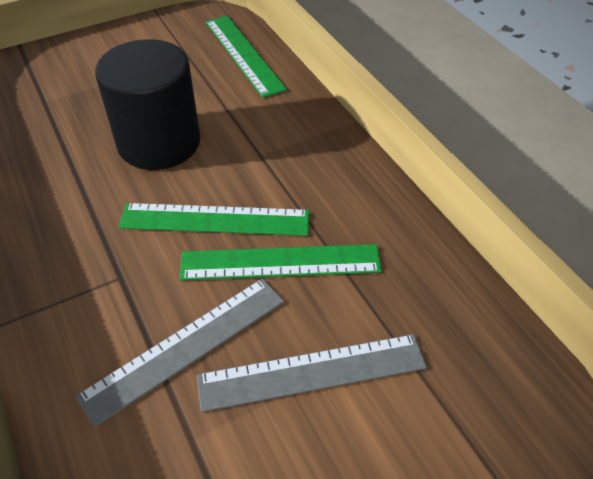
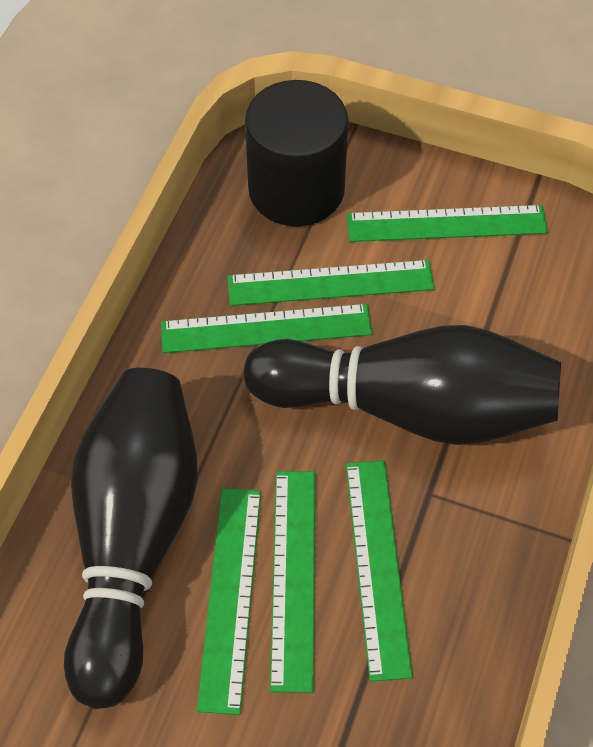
black bowling pin: 0 -> 2
green ruler: 3 -> 6
grey ruler: 2 -> 0

